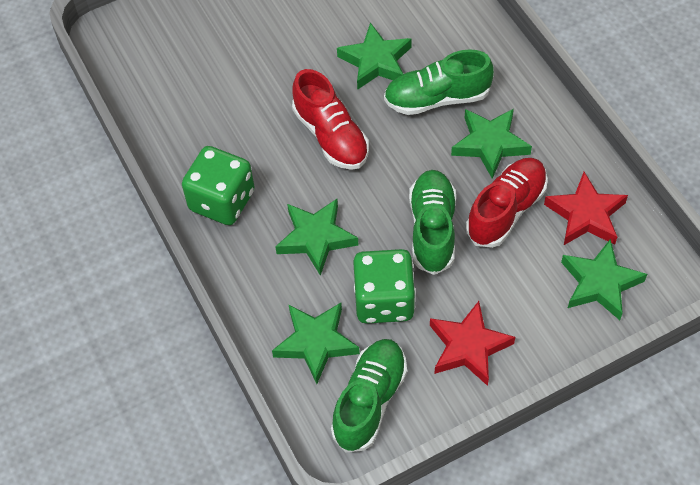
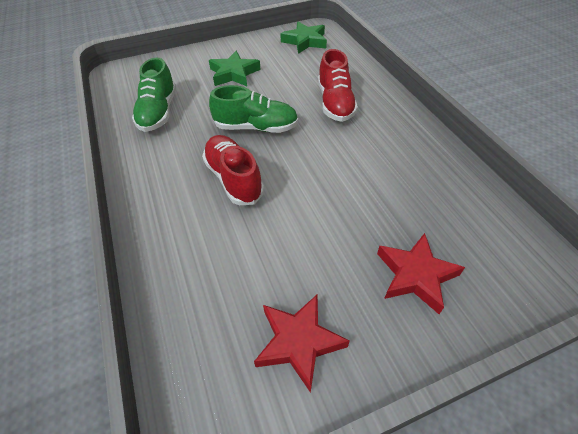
green dice: 2 -> 0
green shoe: 3 -> 2
green star: 5 -> 2

